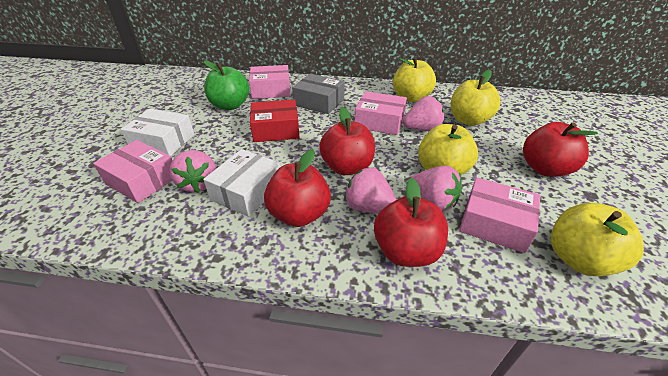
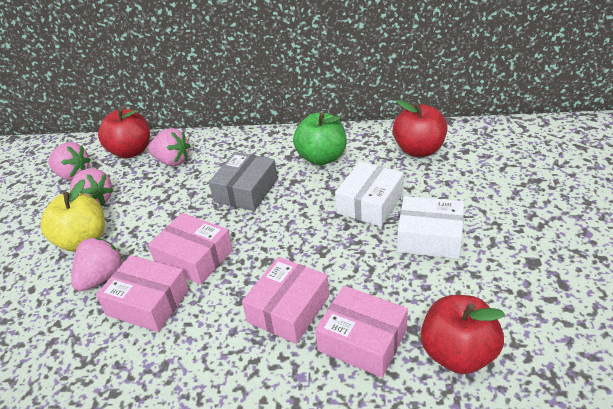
red apple: 4 -> 3
red box: 1 -> 0
yellow apple: 4 -> 1

